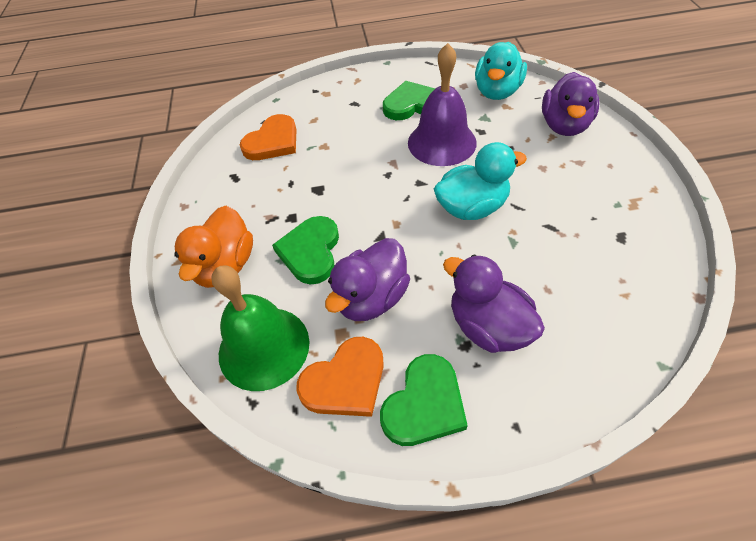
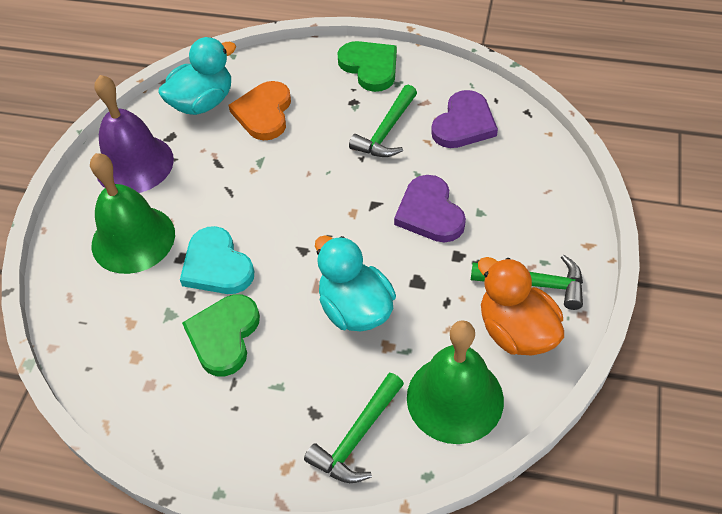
green bell: 1 -> 2
green hammer: 0 -> 3
green heart: 3 -> 2
orange heart: 2 -> 1
purple duck: 3 -> 0
purple heart: 0 -> 2
turquoise heart: 0 -> 1

